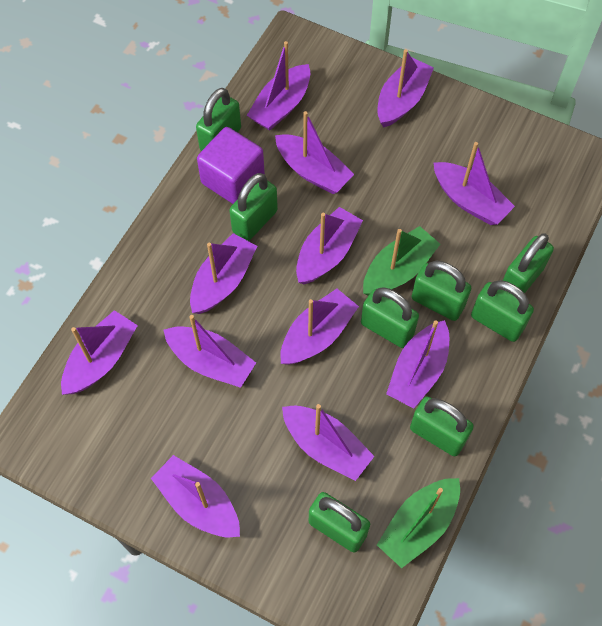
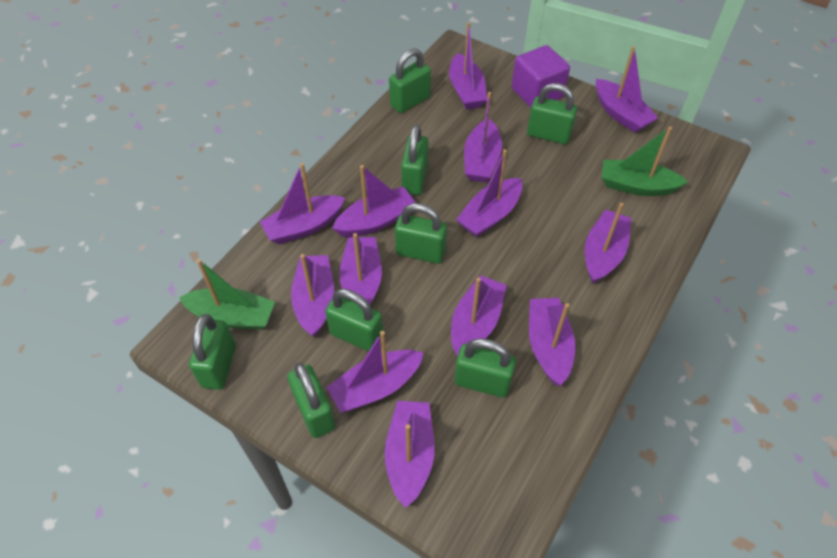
purple boat: 12 -> 13

